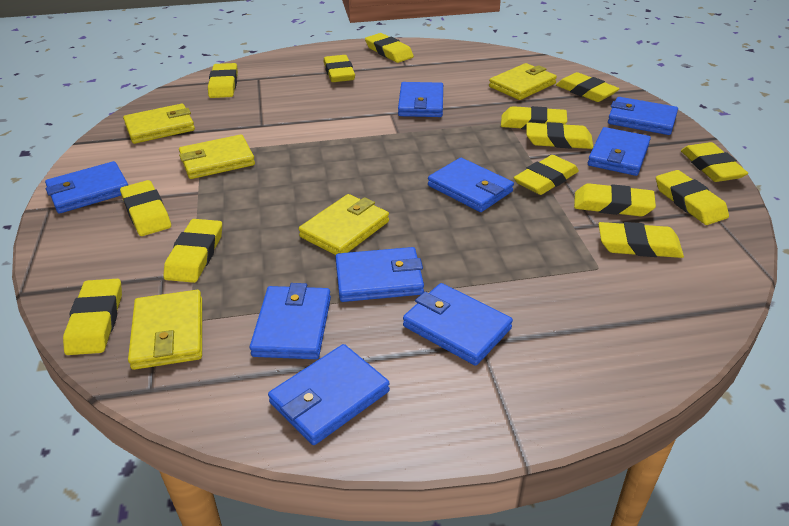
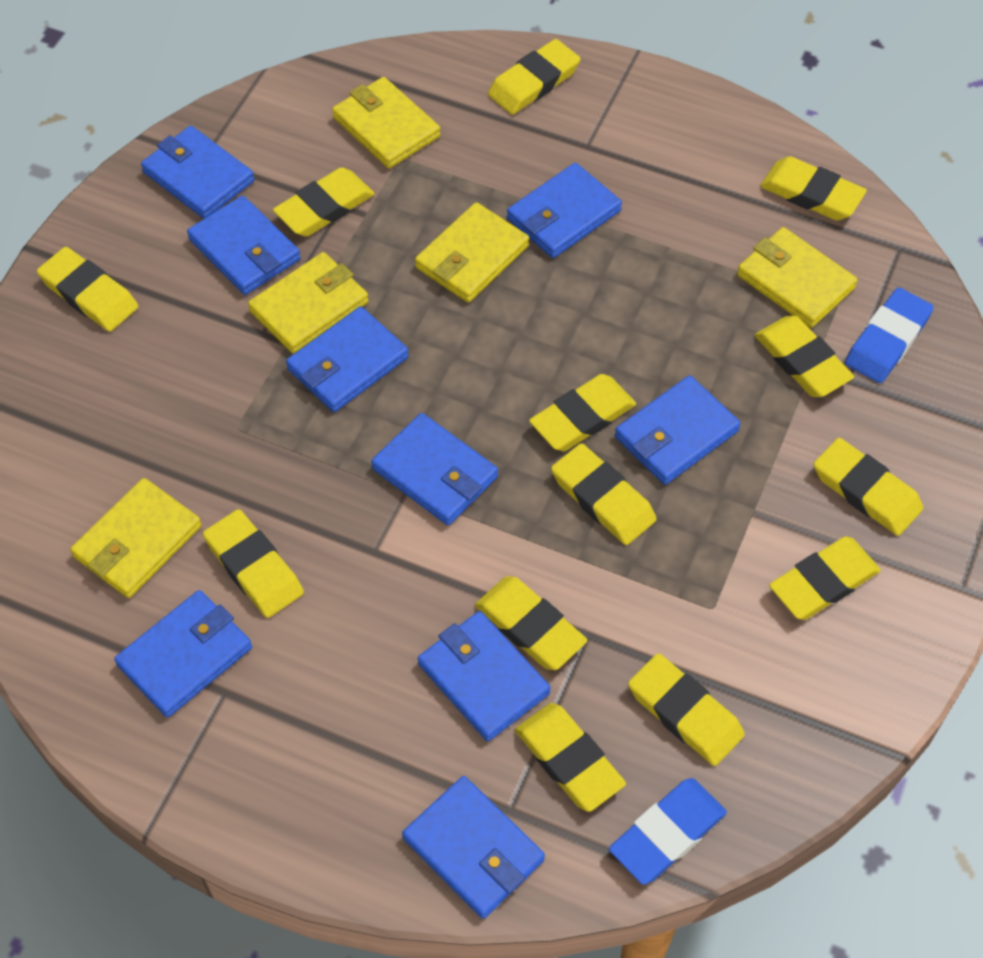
blue eraser: 0 -> 2
yellow eraser: 14 -> 13

